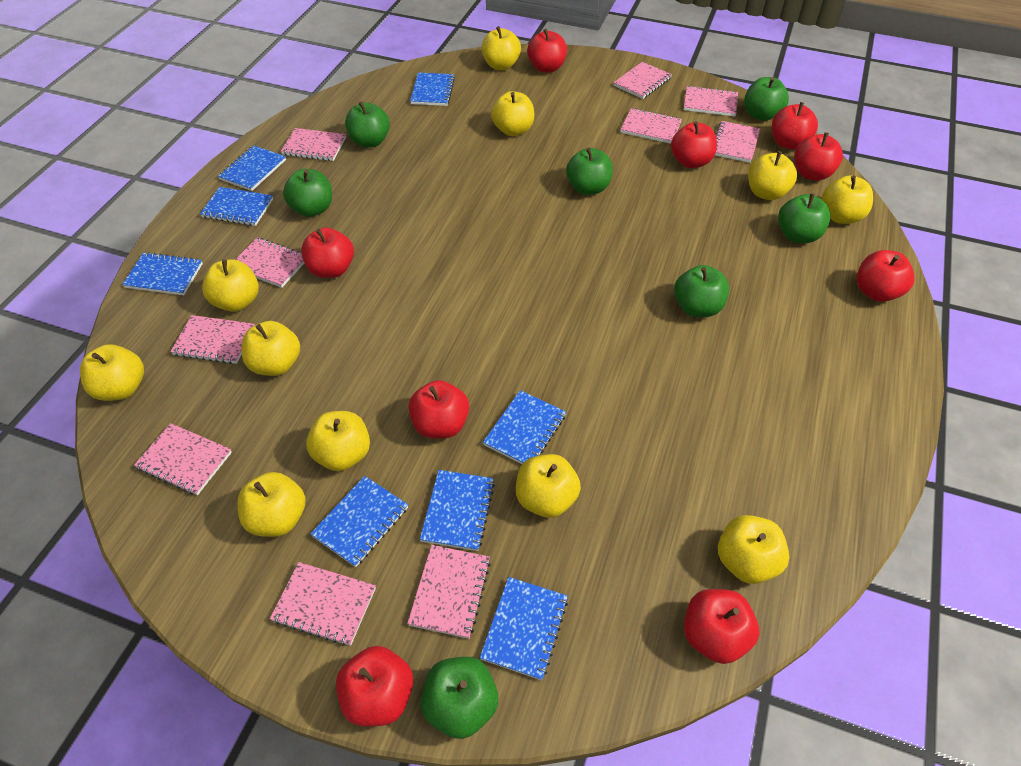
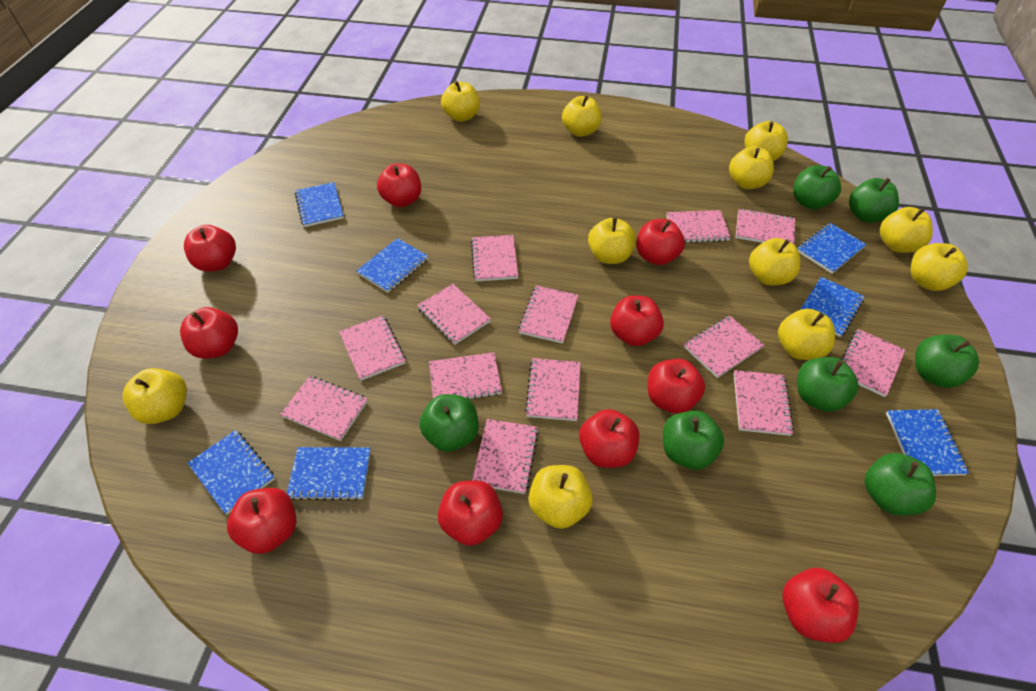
blue notebook: 8 -> 7
pink notebook: 10 -> 13
red apple: 9 -> 10

